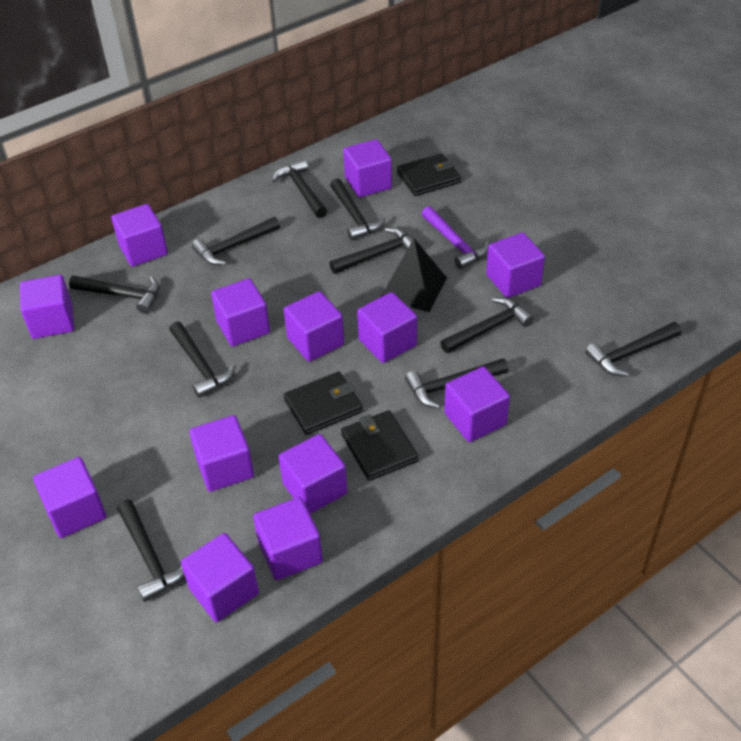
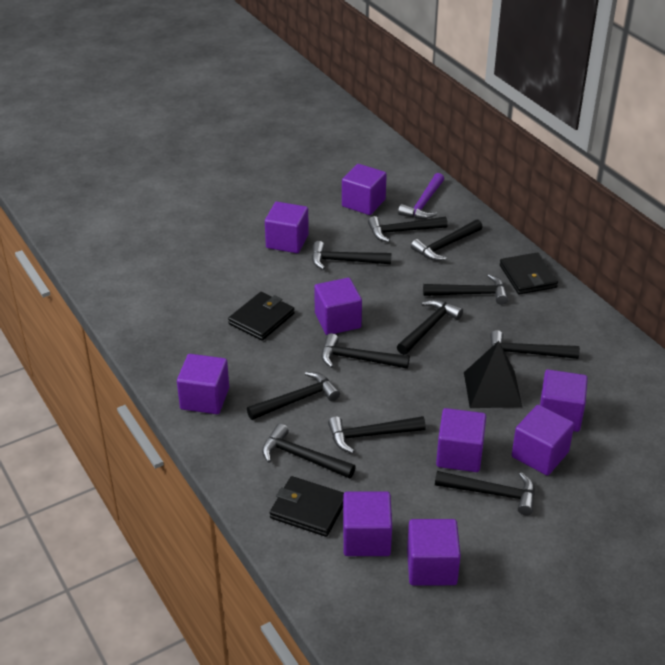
black hammer: 10 -> 11
purple cube: 13 -> 9

